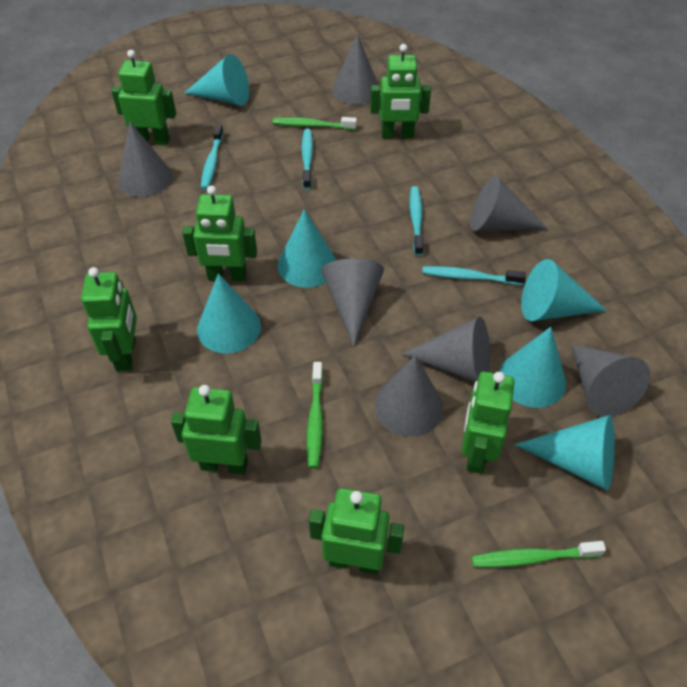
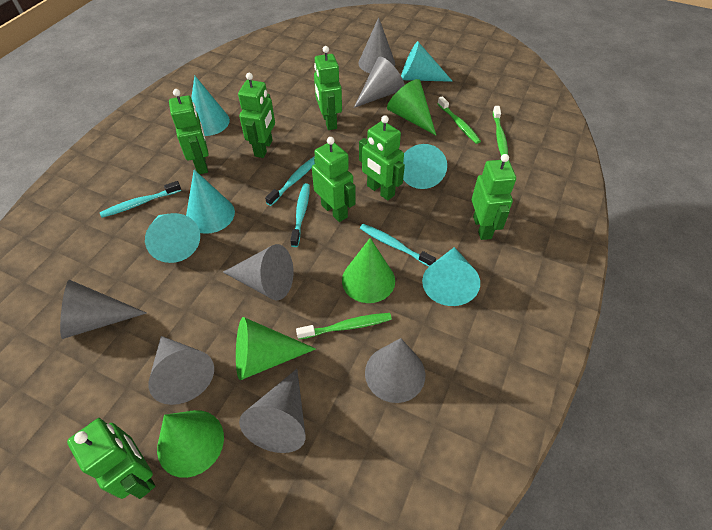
green cone: 0 -> 4

